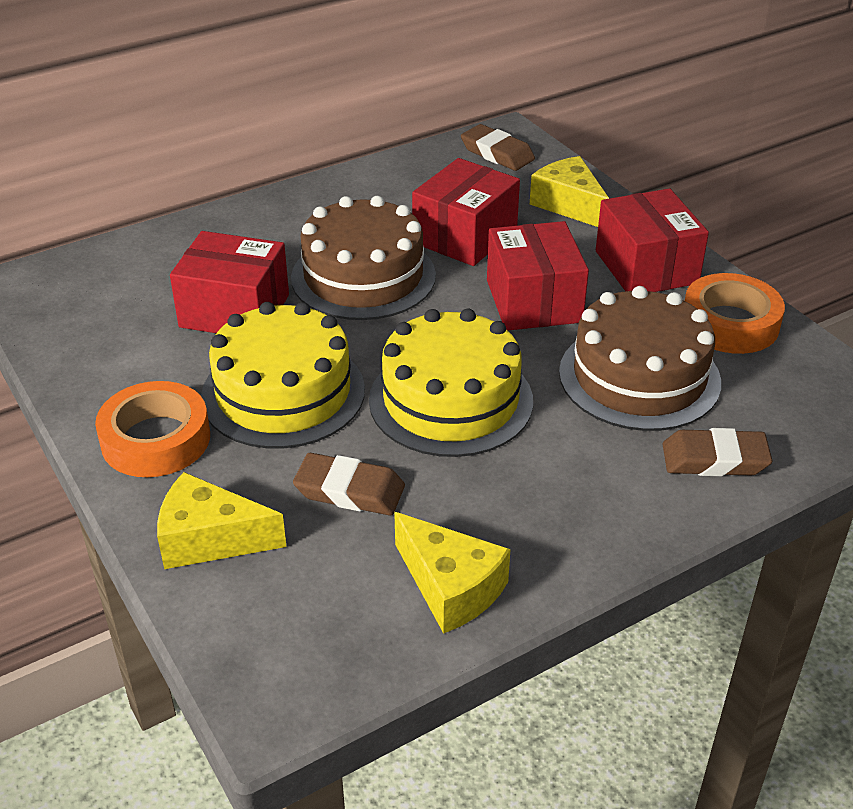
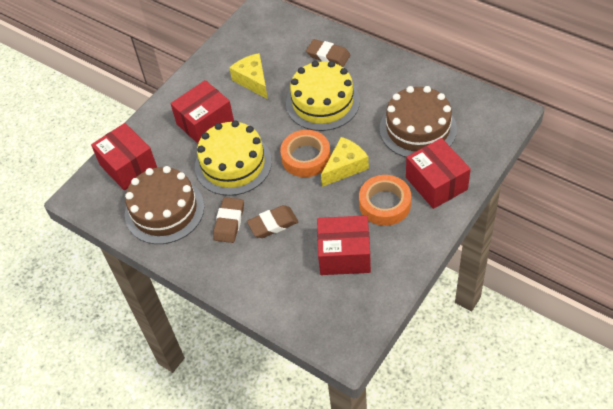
yellow cheese: 3 -> 2

